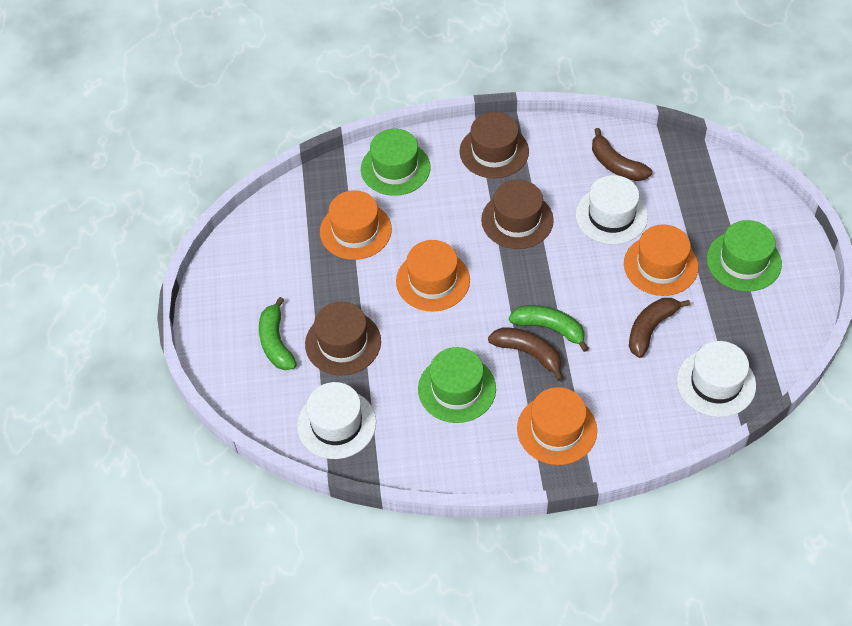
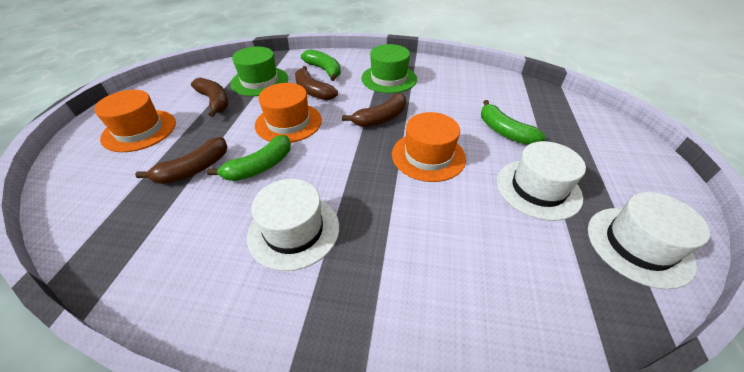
brown banana: 3 -> 4
brown hat: 3 -> 0
green banana: 2 -> 3
green hat: 3 -> 2
orange hat: 4 -> 3

